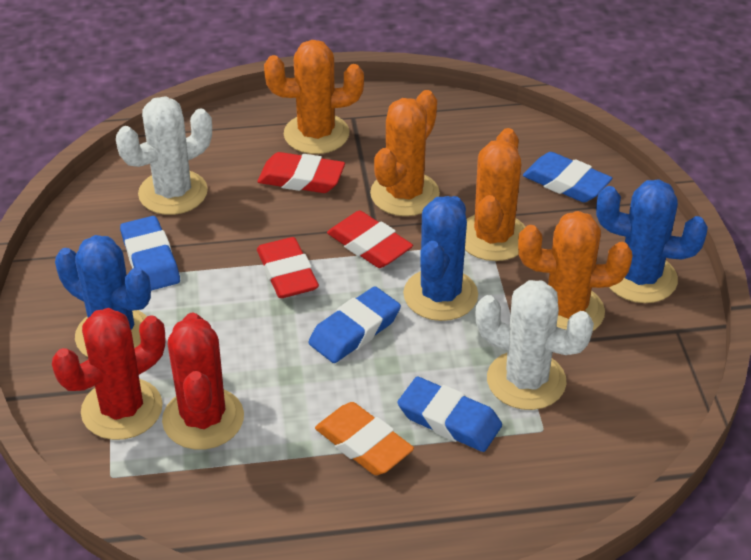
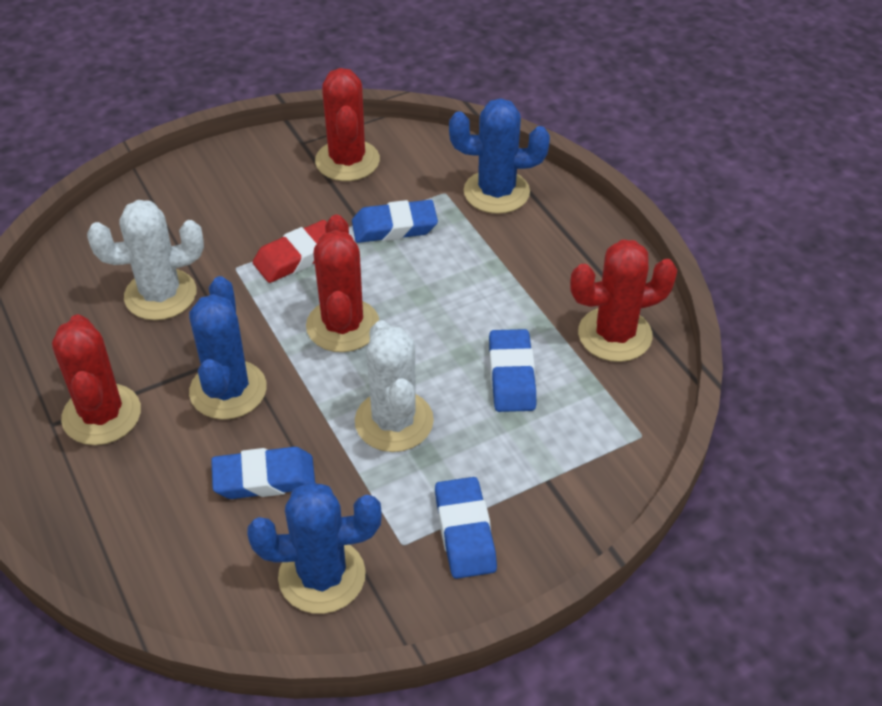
orange cactus: 4 -> 0
orange eraser: 1 -> 0
red cactus: 2 -> 4
red eraser: 3 -> 1

